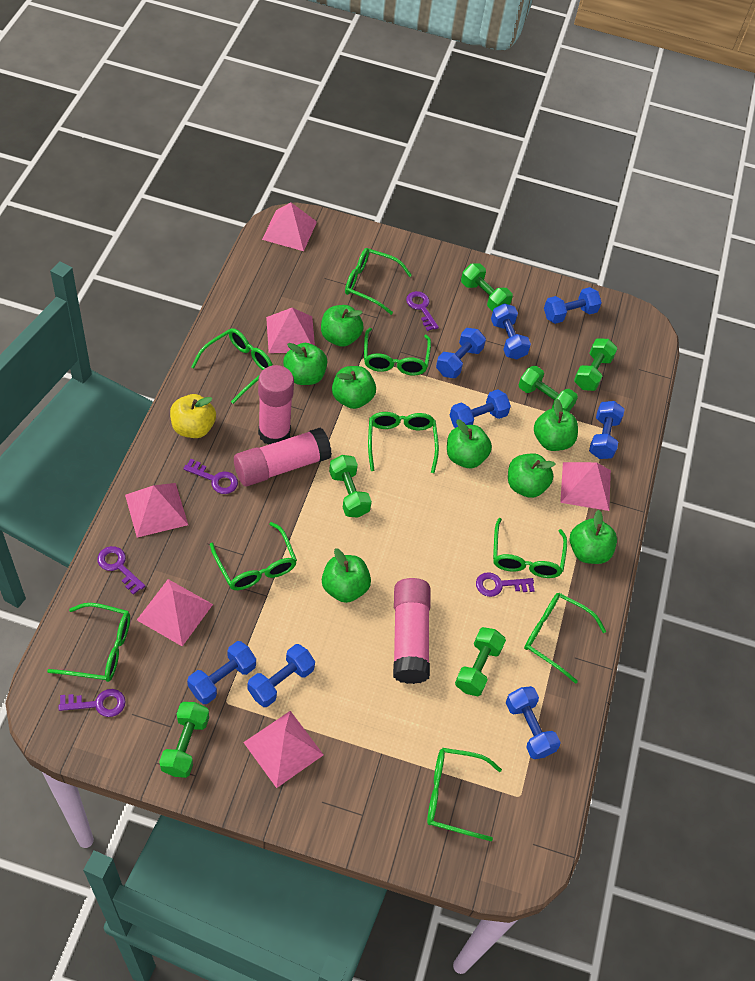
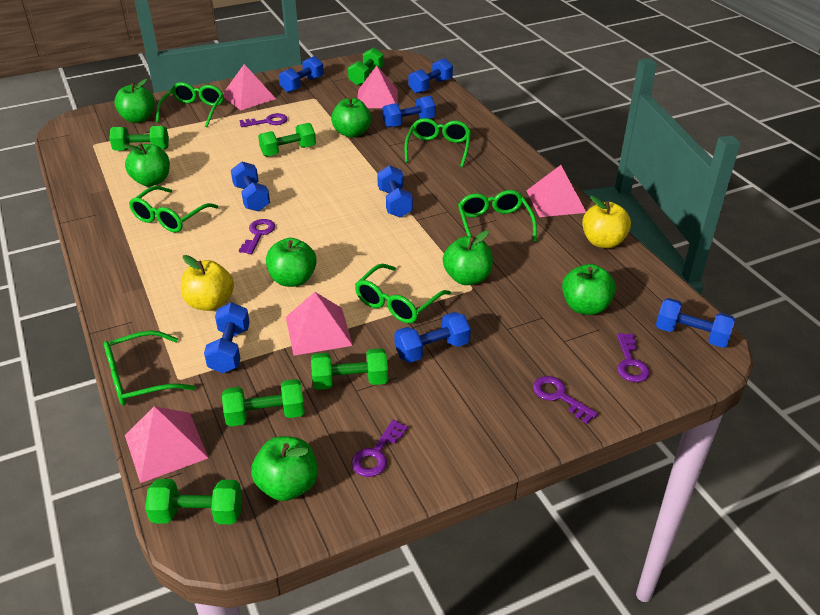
green apple: 8 -> 7
green glasses: 9 -> 6
pink glue stick: 3 -> 0
pink pyramid: 6 -> 5
yellow apple: 1 -> 2

